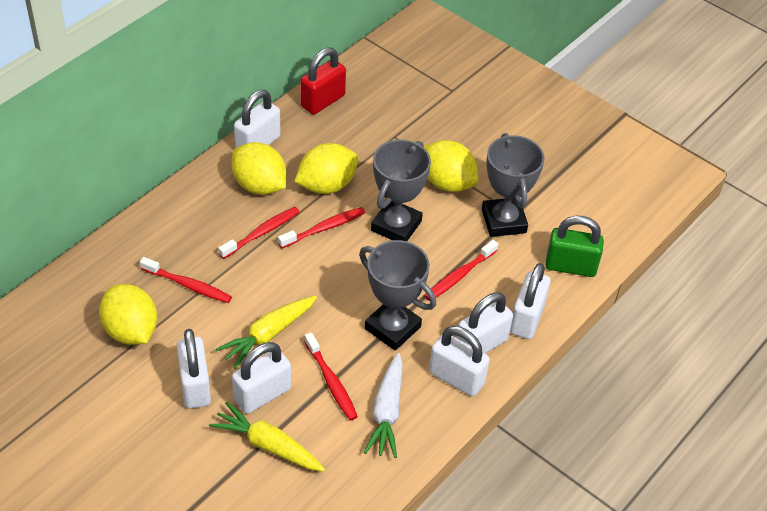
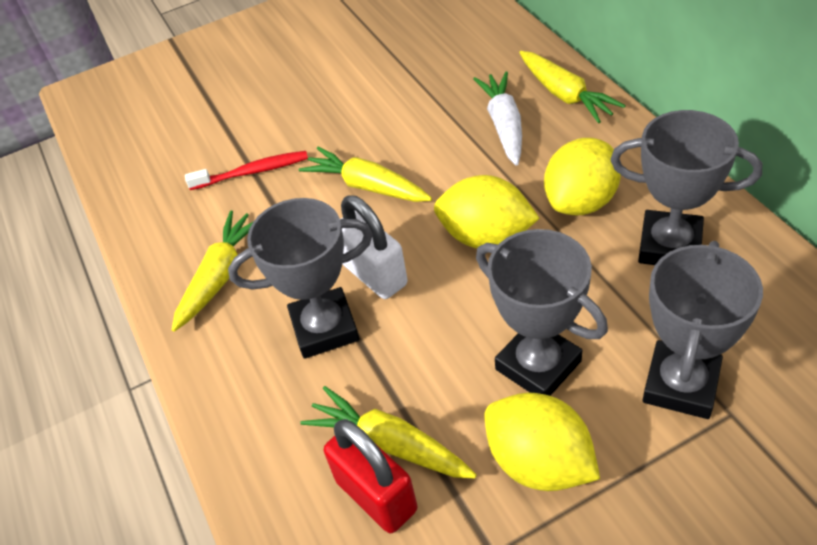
green padlock: 1 -> 0
grey trophy: 3 -> 4
red toothbrush: 5 -> 1
white padlock: 6 -> 1
yellow carrot: 2 -> 4
yellow lemon: 4 -> 3

